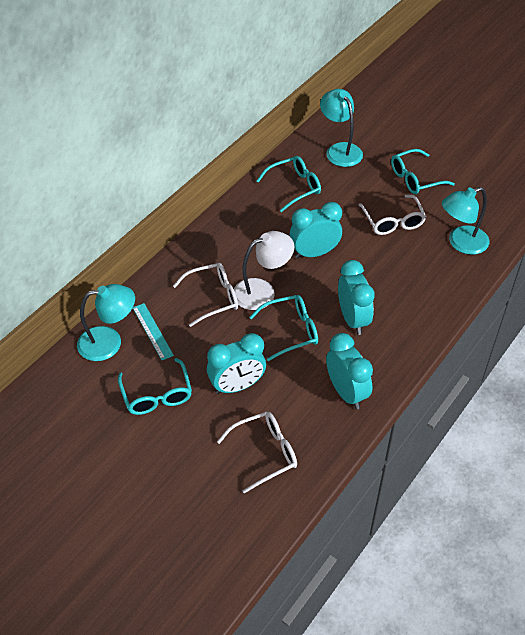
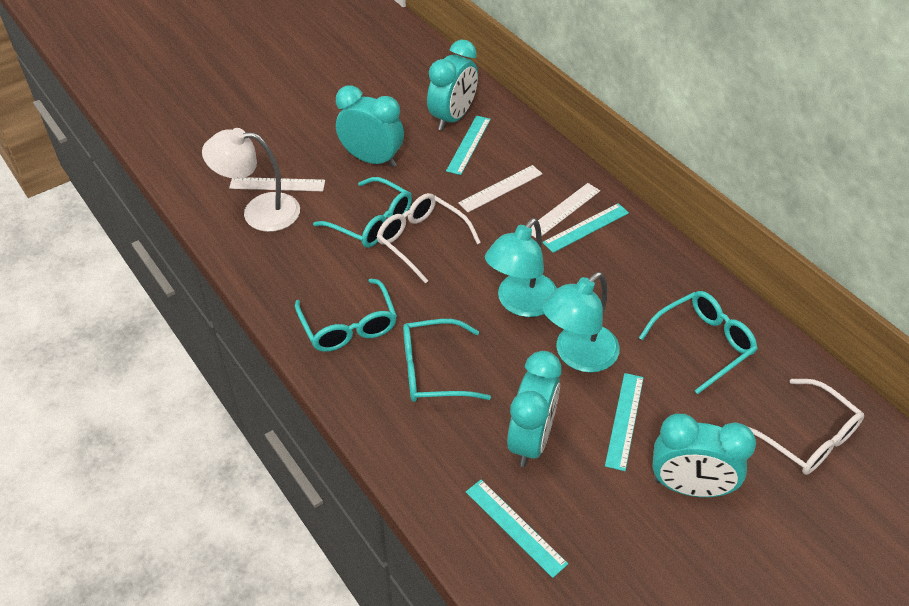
turquoise lamp: 3 -> 2
turquoise ruler: 1 -> 4
white glasses: 3 -> 2
white ruler: 0 -> 3

